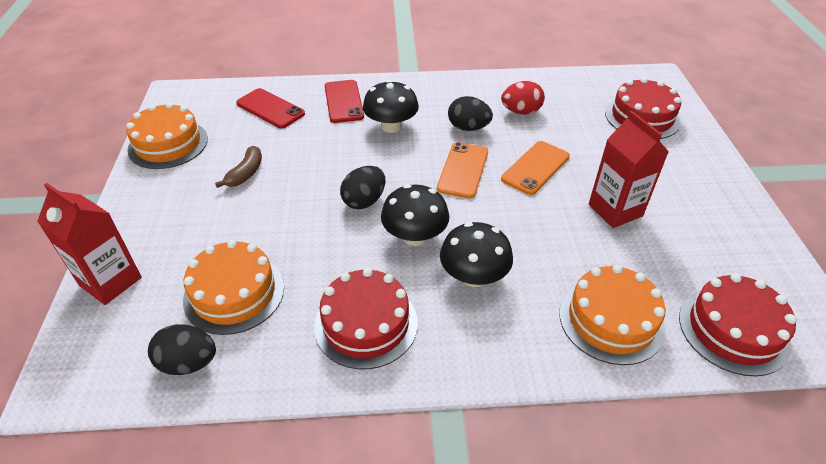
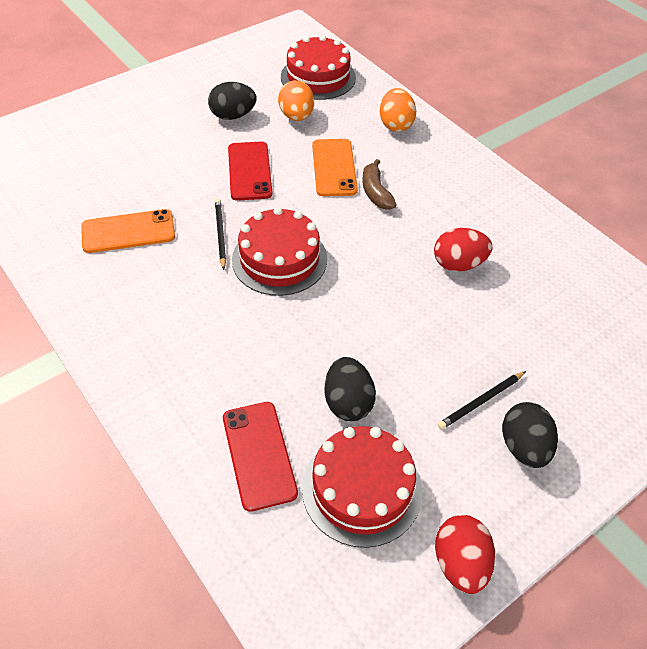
black mushroom: 3 -> 0
black pencil: 0 -> 2
orange cake: 3 -> 0
orange egg: 0 -> 2
red carton: 2 -> 0
red egg: 1 -> 2

